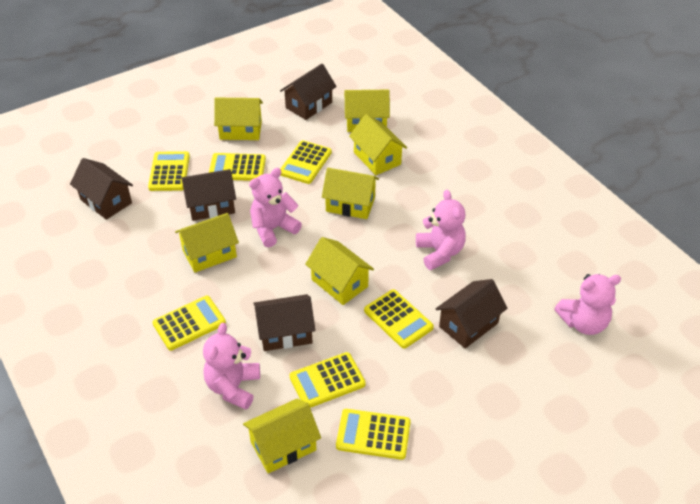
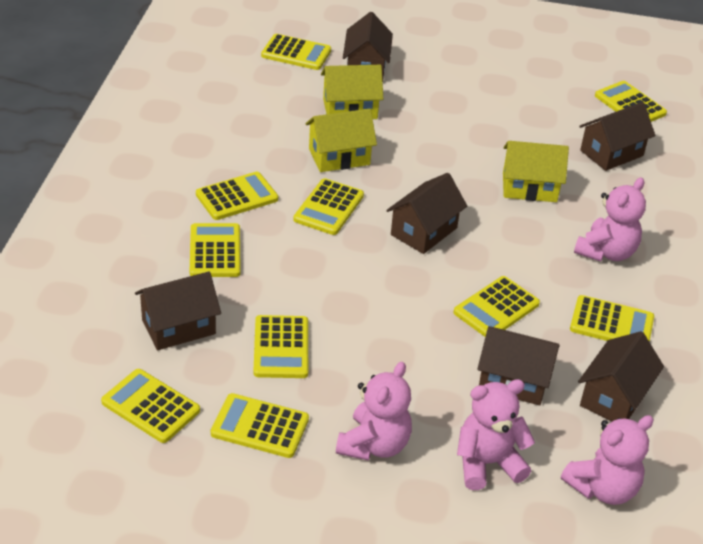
brown house: 5 -> 6
yellow calculator: 7 -> 10
yellow house: 7 -> 3

